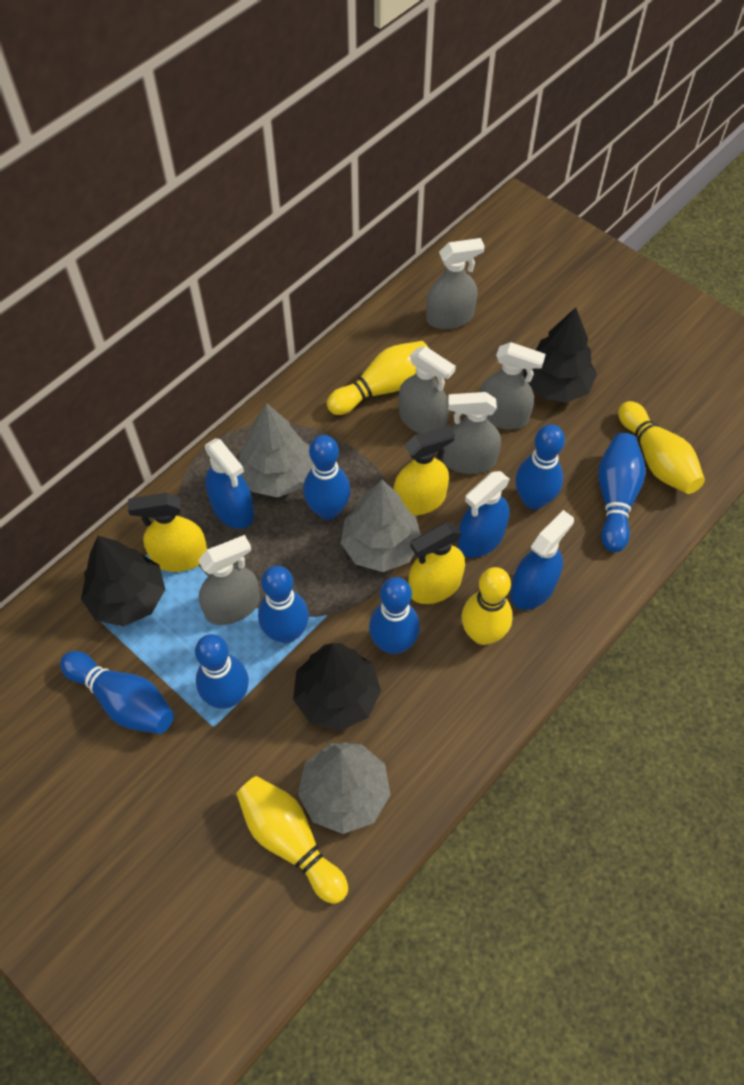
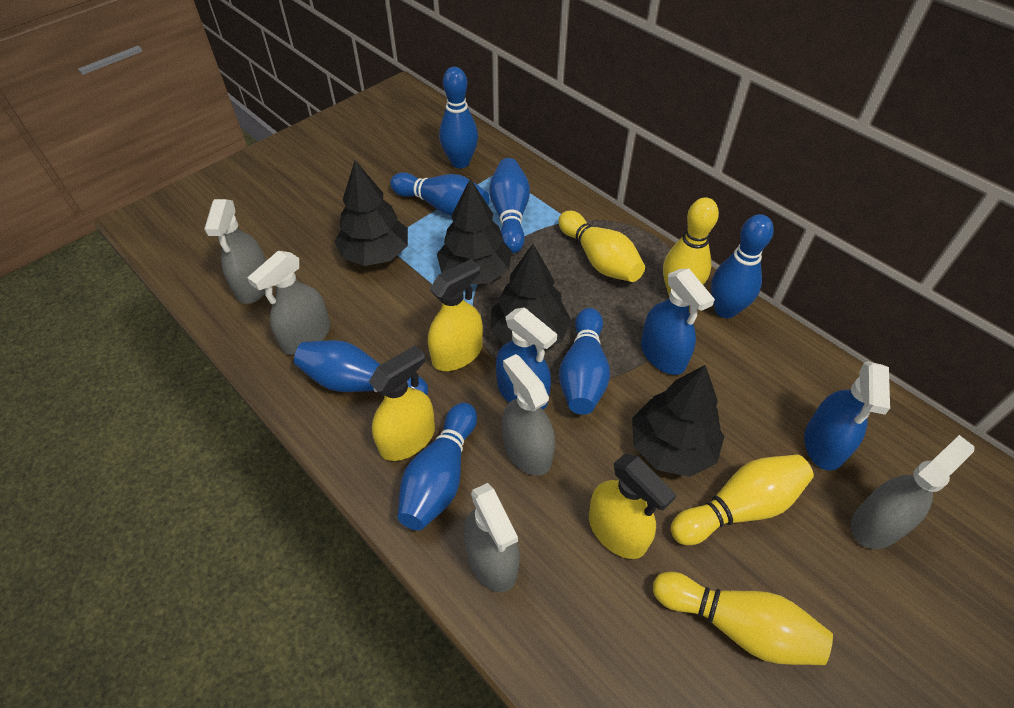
black tree: 3 -> 4
grey tree: 3 -> 0

